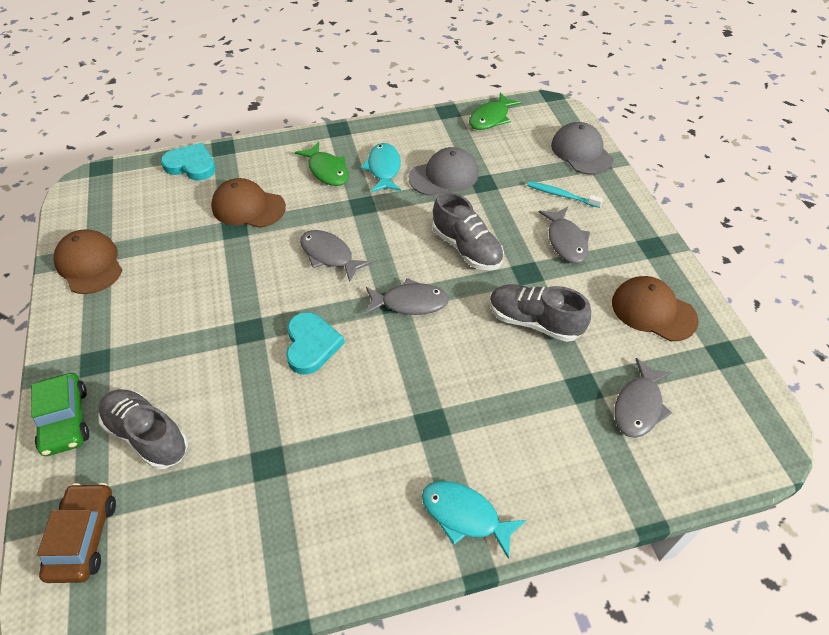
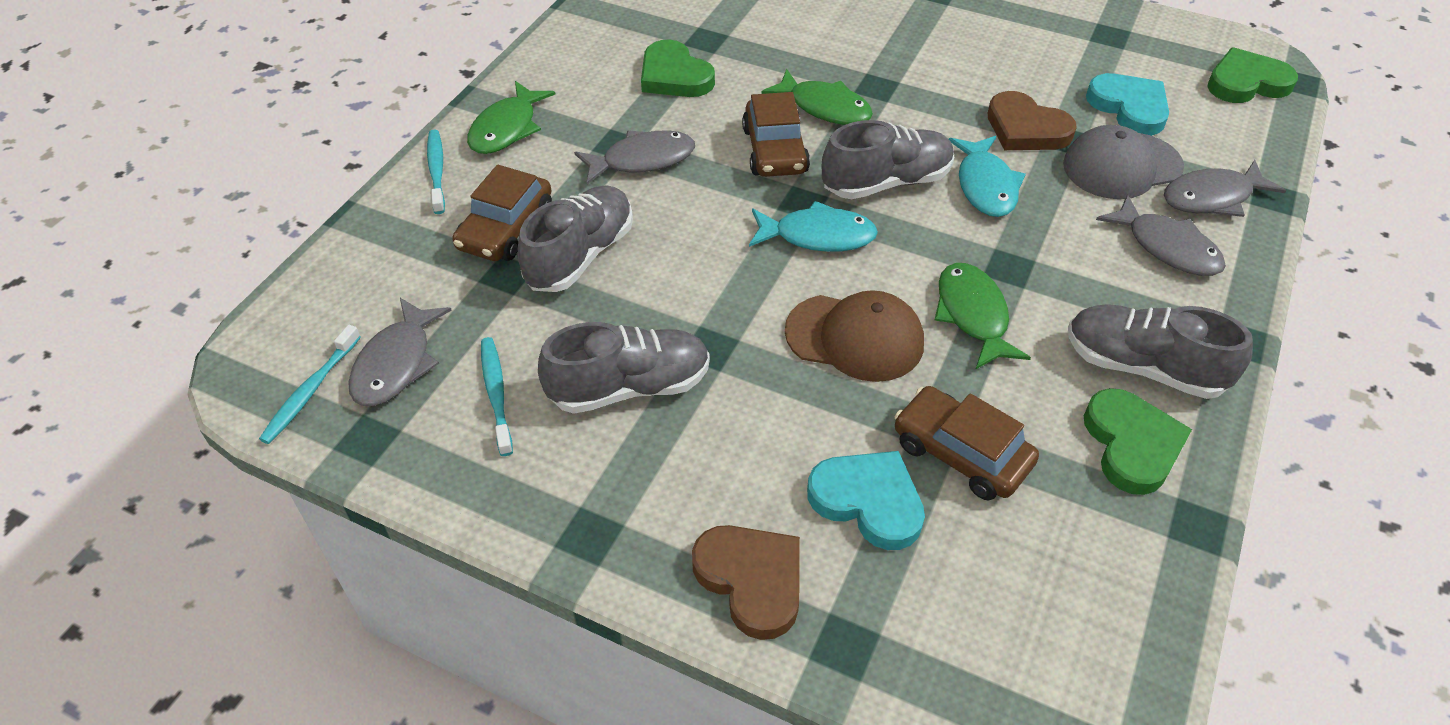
brown cap: 3 -> 1
brown car: 1 -> 3
brown heart: 0 -> 2
green car: 1 -> 0
green fish: 2 -> 3
green heart: 0 -> 3
grey cap: 2 -> 1
grey shoe: 3 -> 4
turquoise toothbrush: 1 -> 3

